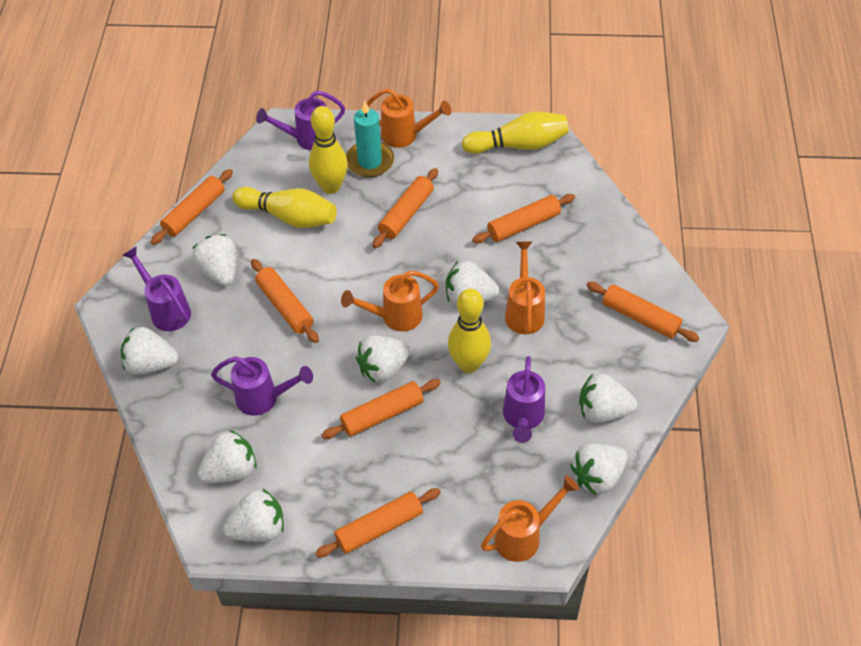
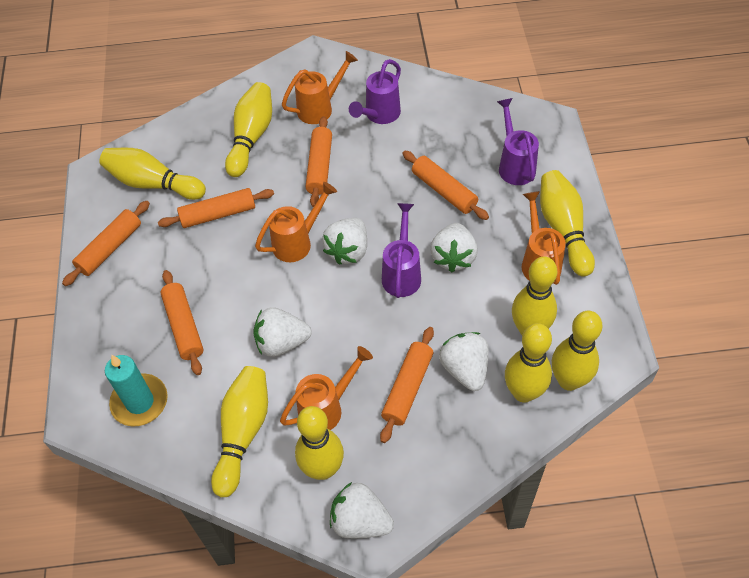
orange rolling pin: 7 -> 6
purple watering can: 4 -> 3
white strawberry: 8 -> 5
yellow bowling pin: 4 -> 8

